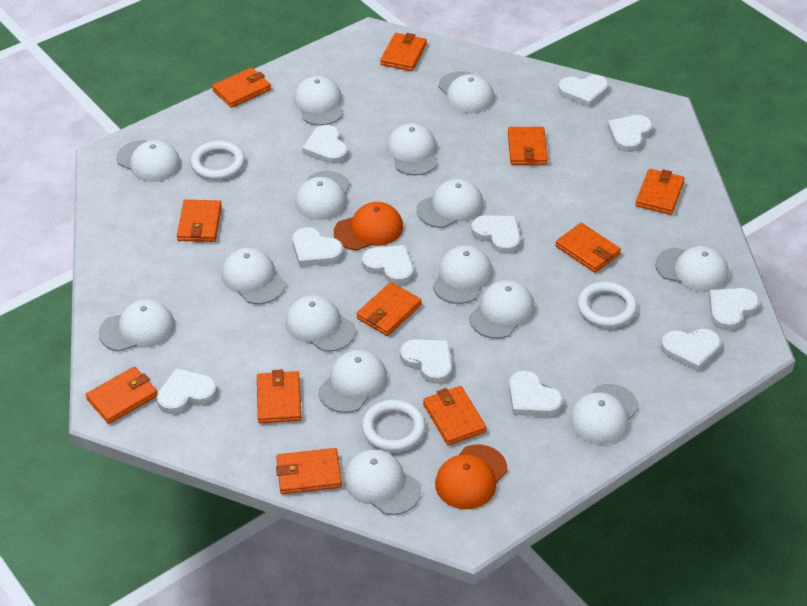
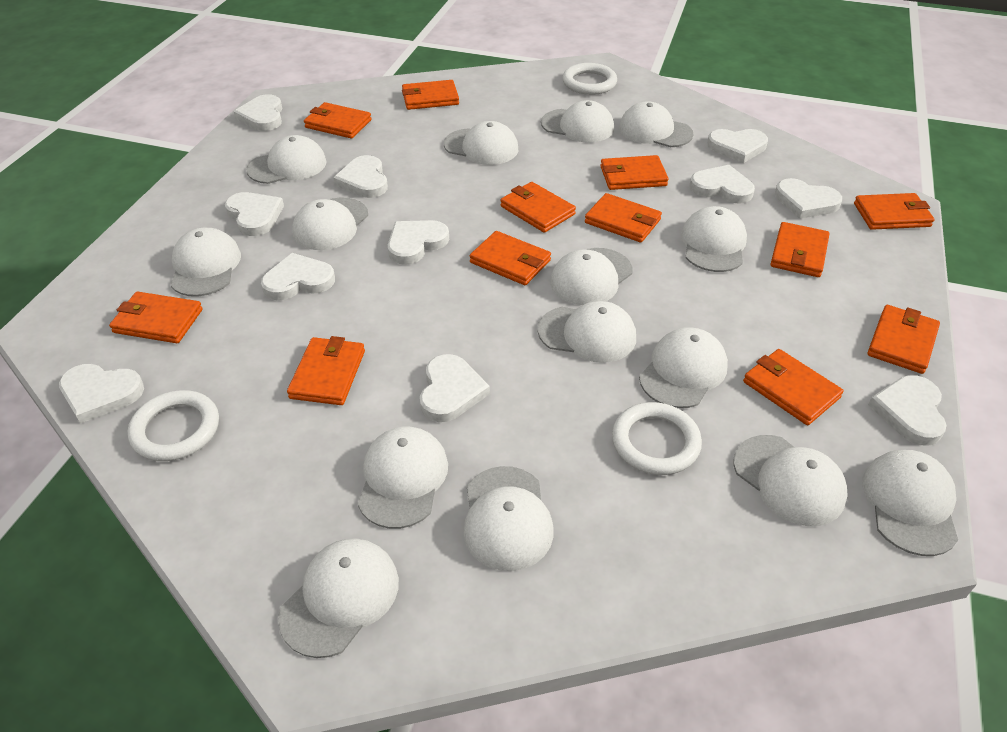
orange cap: 2 -> 0
orange wallet: 11 -> 12

